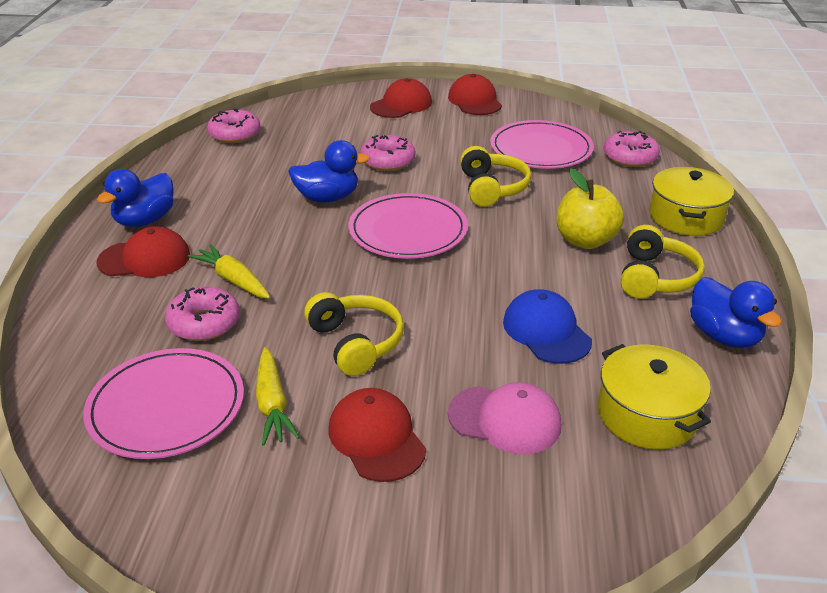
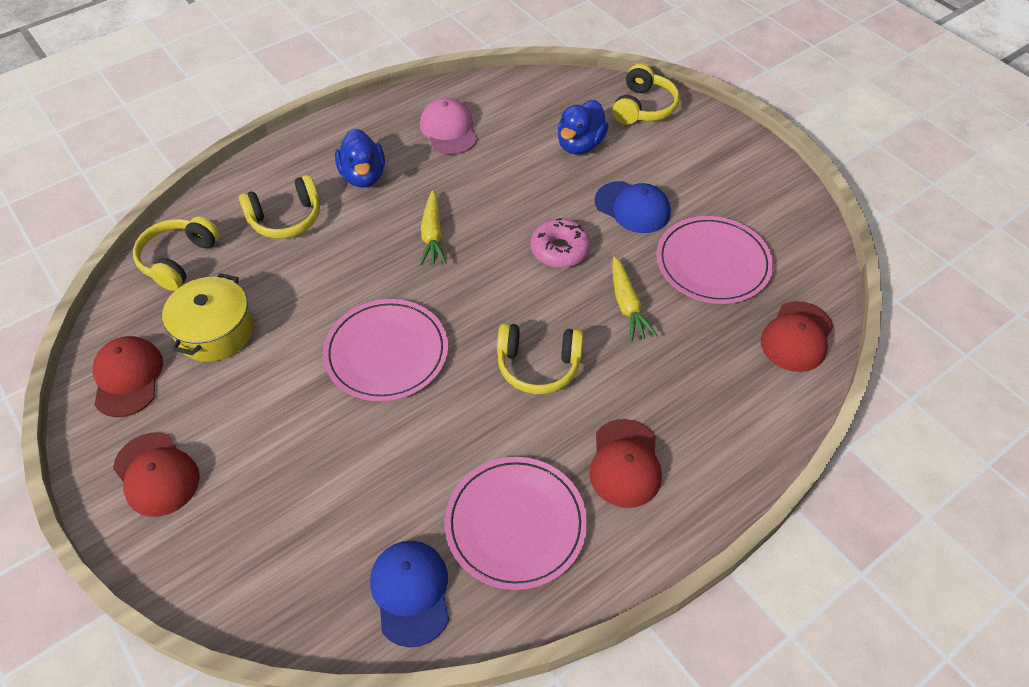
blue cap: 1 -> 2
blue duck: 3 -> 2
pink donut: 4 -> 1
yellow apple: 1 -> 0
yellow headphones: 3 -> 4
yellow pot: 2 -> 1

